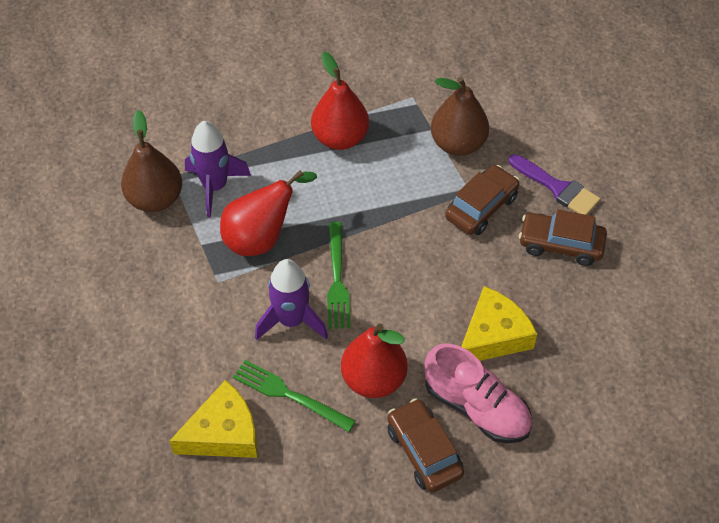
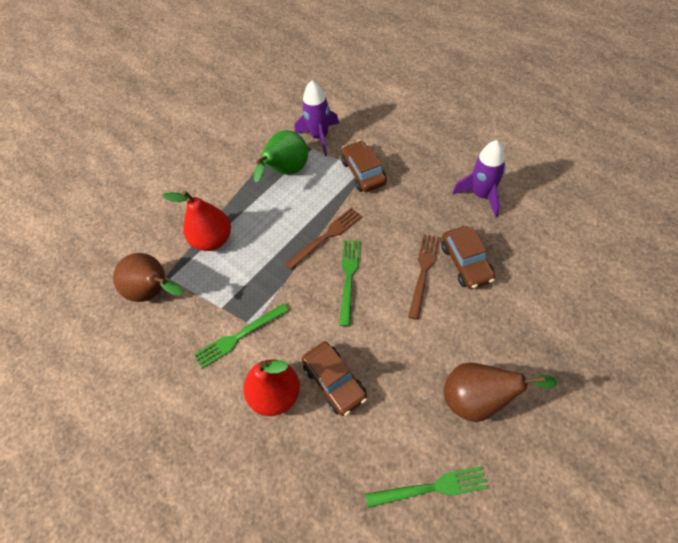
brown fork: 0 -> 2
green fork: 2 -> 3
green pear: 0 -> 1
pink shoe: 1 -> 0
purple brush: 1 -> 0
red pear: 3 -> 2
yellow cheese: 2 -> 0

